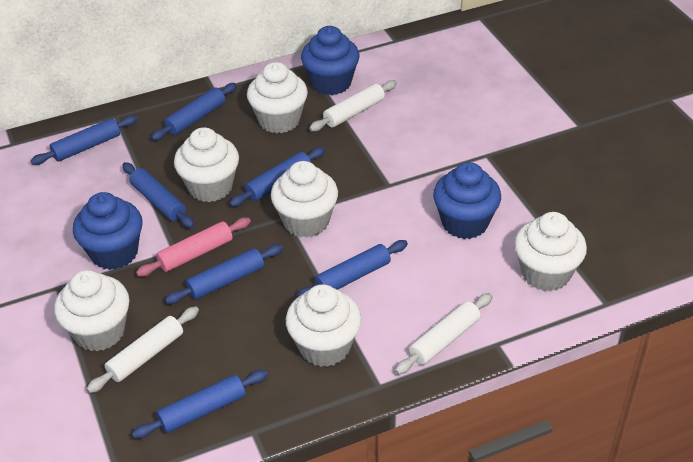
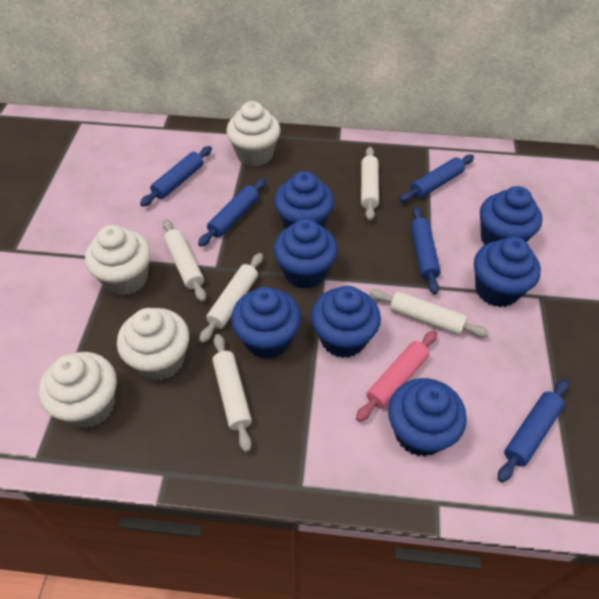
blue cupcake: 3 -> 7
blue rolling pin: 7 -> 5
white cupcake: 6 -> 4
white rolling pin: 3 -> 5

